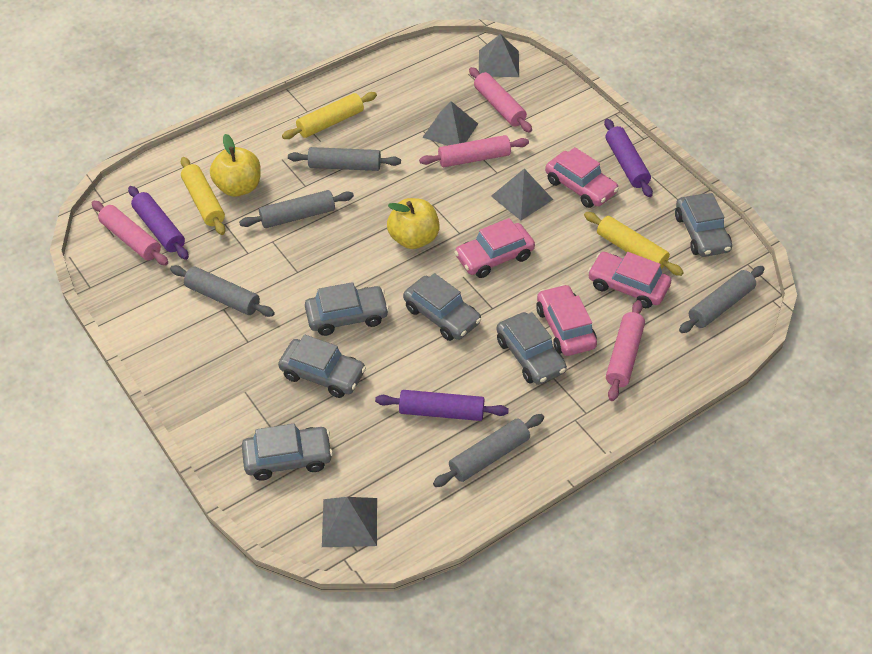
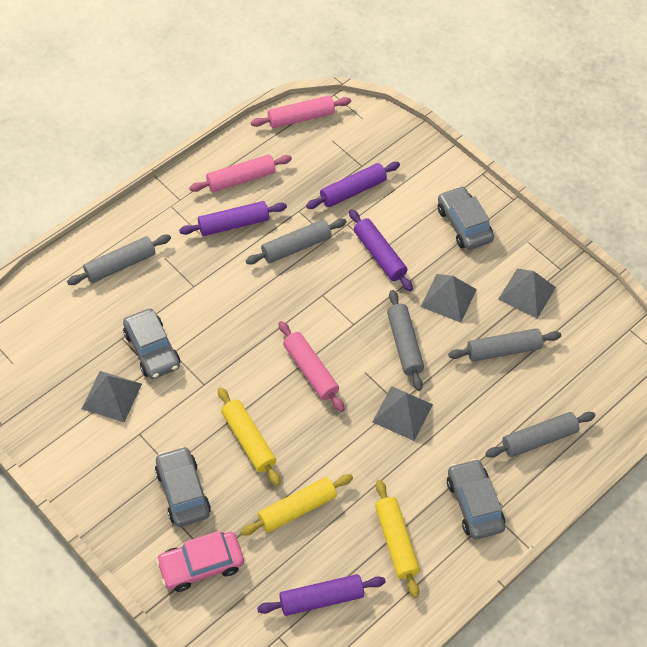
grey car: 6 -> 4
pink car: 4 -> 1
pink rolling pin: 4 -> 3
purple rolling pin: 3 -> 4
yellow apple: 2 -> 0

